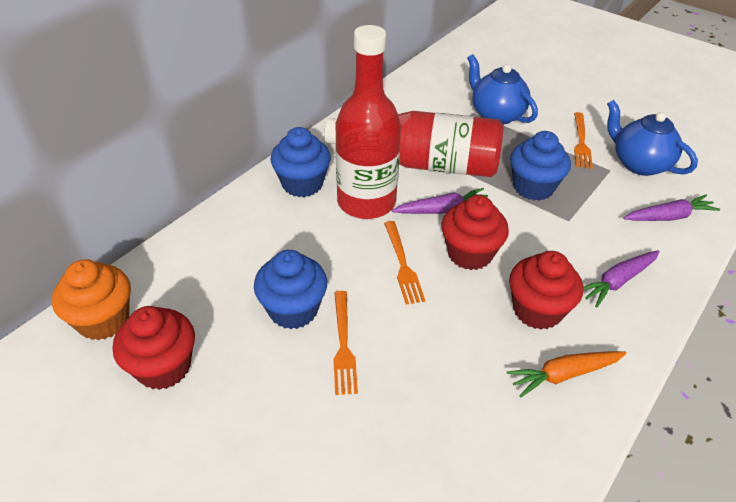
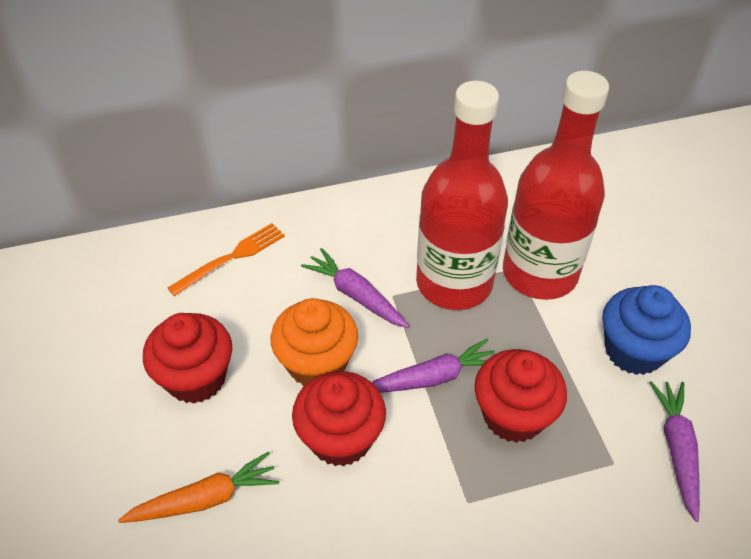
blue cupcake: 3 -> 1
blue teapot: 2 -> 0
orange fork: 3 -> 1

